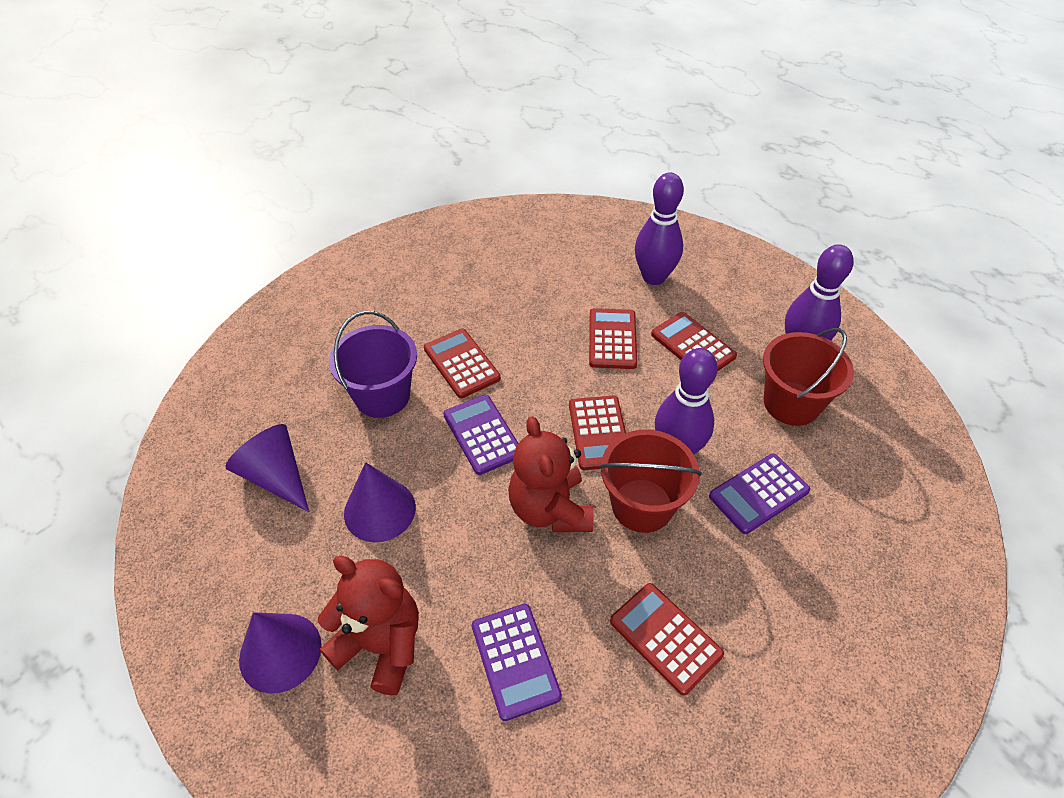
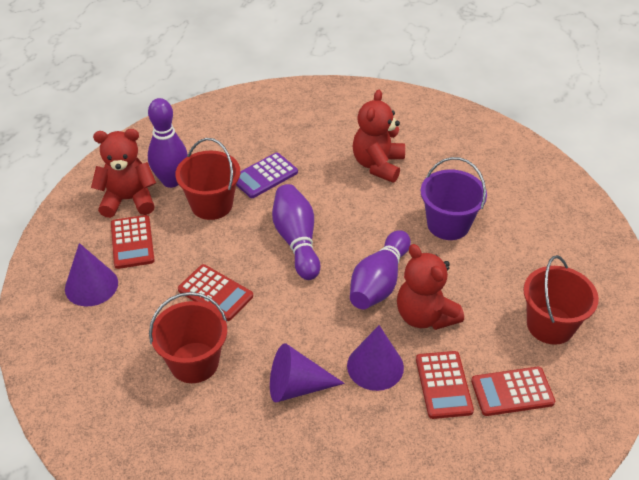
purple calculator: 3 -> 1
red bucket: 2 -> 3
red calculator: 5 -> 4
red teddy bear: 2 -> 3

